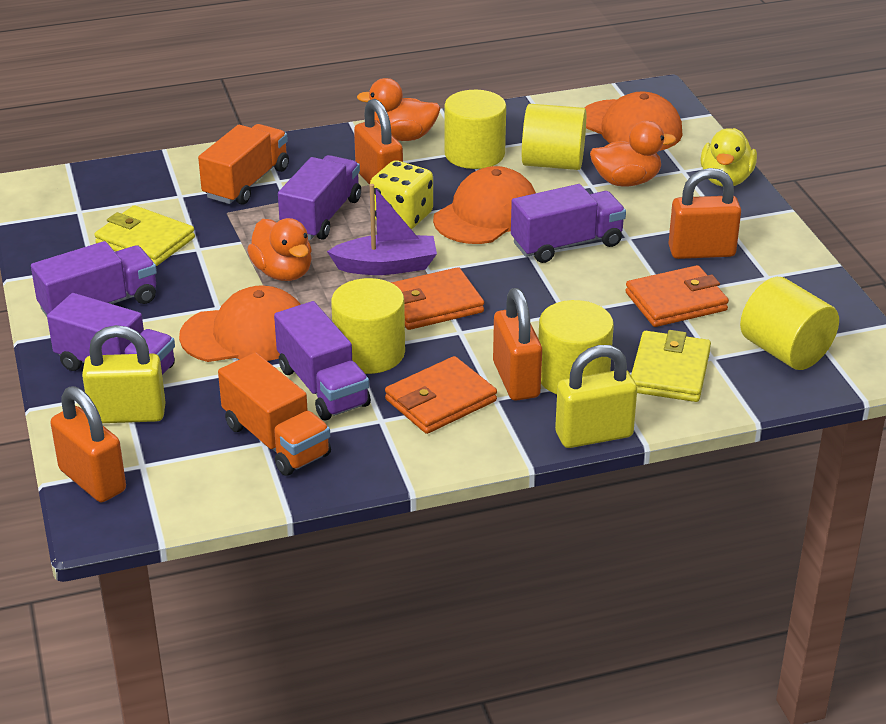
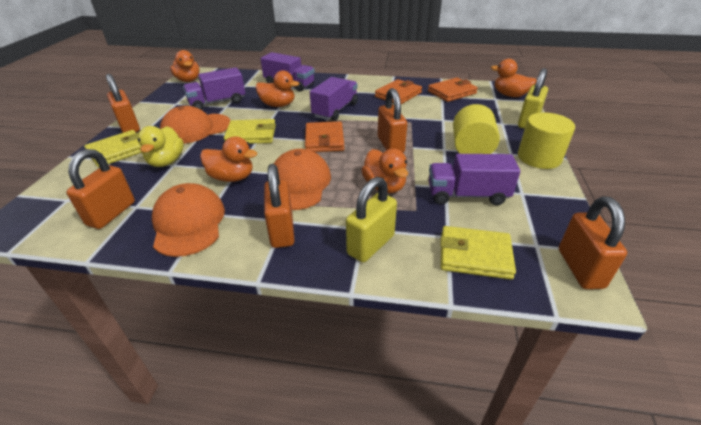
orange duck: 3 -> 5
orange padlock: 4 -> 5
orange truck: 2 -> 0
purple boat: 1 -> 0
purple truck: 5 -> 4
yellow cylinder: 5 -> 2
yellow dice: 1 -> 0
yellow wallet: 2 -> 3

